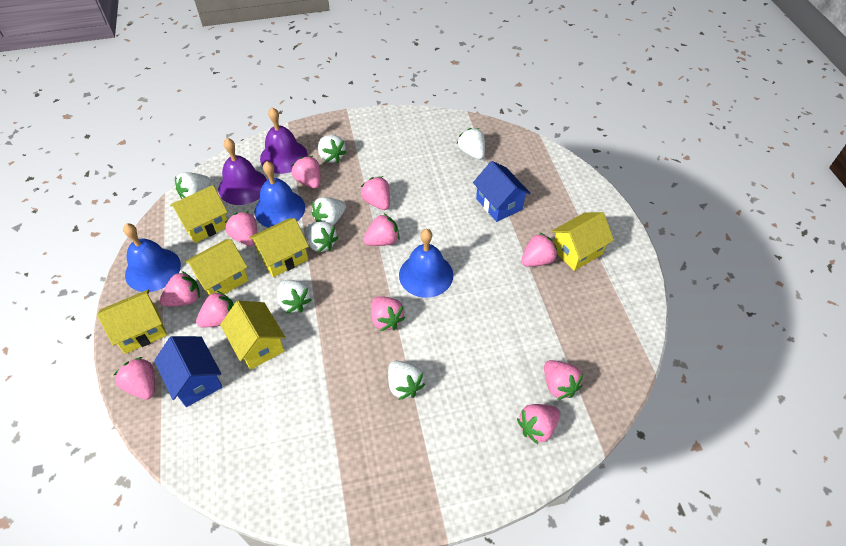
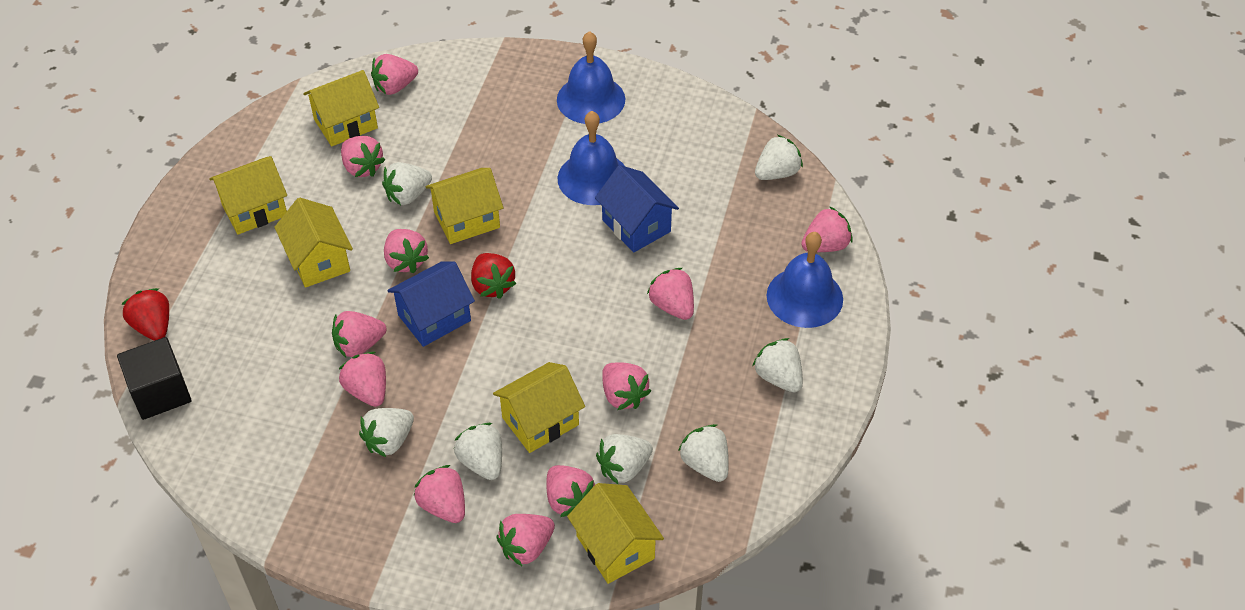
black cube: 0 -> 1
purple bell: 2 -> 0
red strawberry: 0 -> 2

